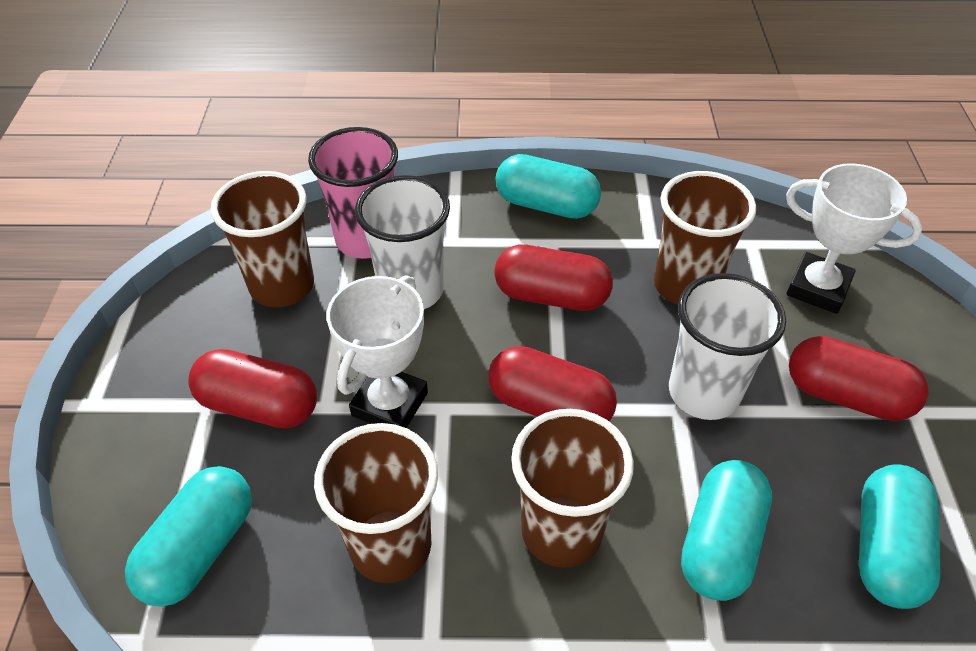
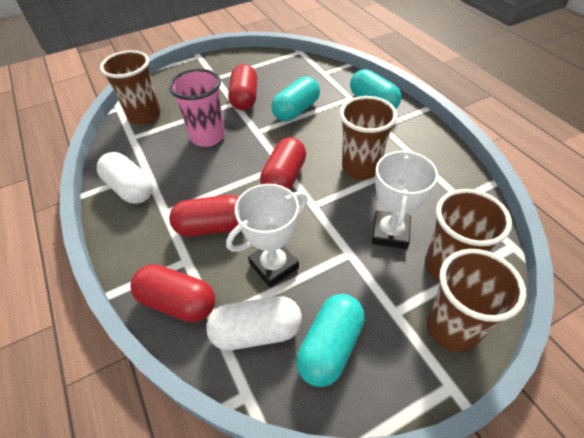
turquoise capsule: 4 -> 3
white capsule: 0 -> 2
white cup: 2 -> 0

